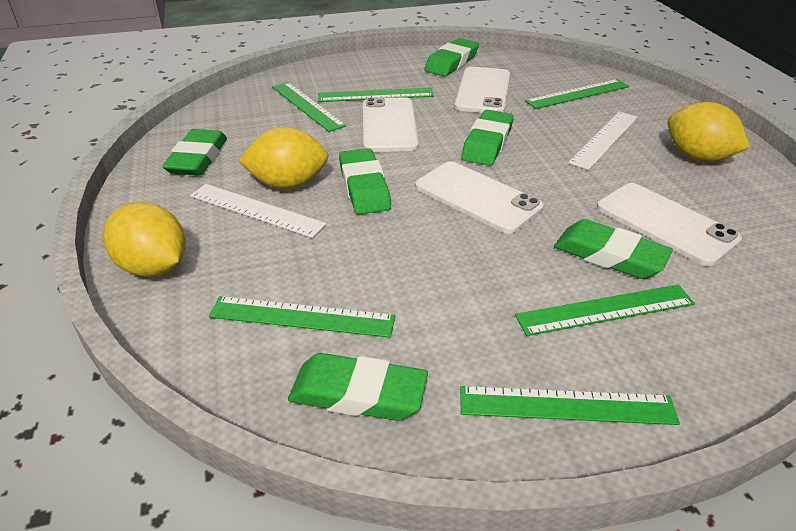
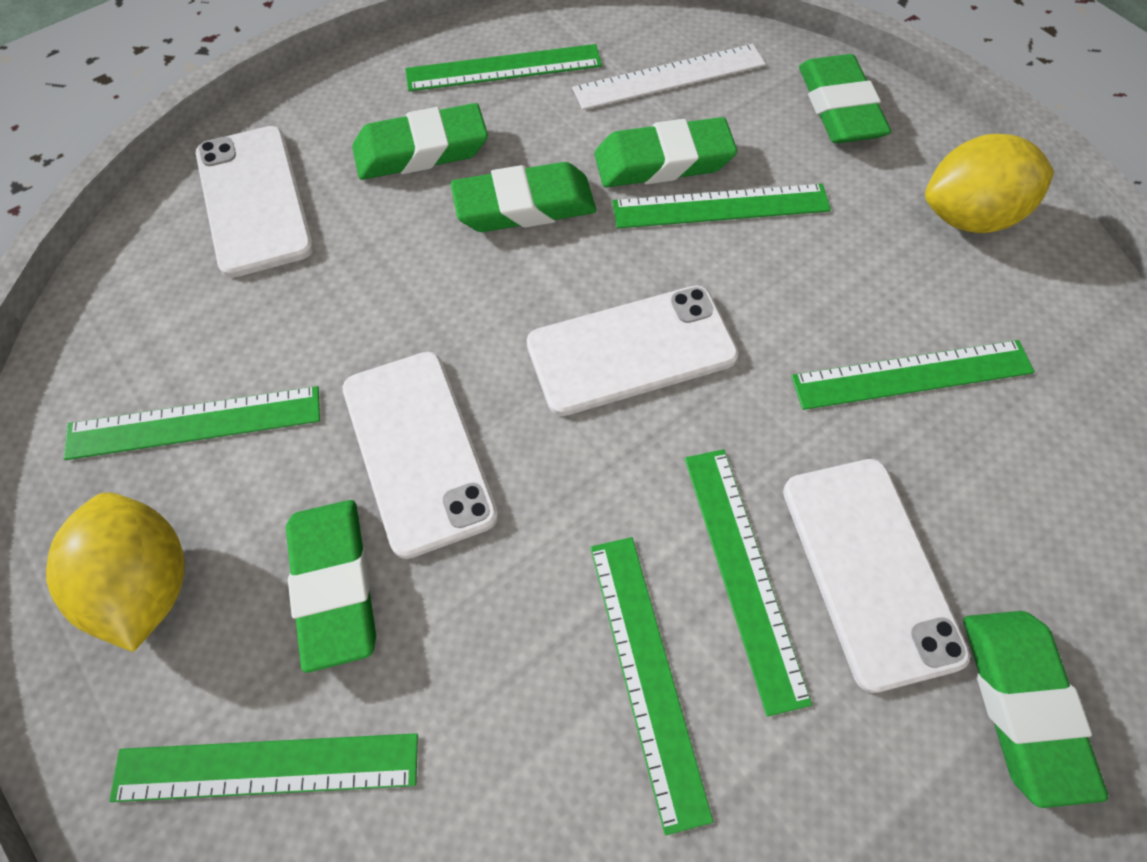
green ruler: 6 -> 7
white ruler: 2 -> 1
yellow lemon: 3 -> 2

